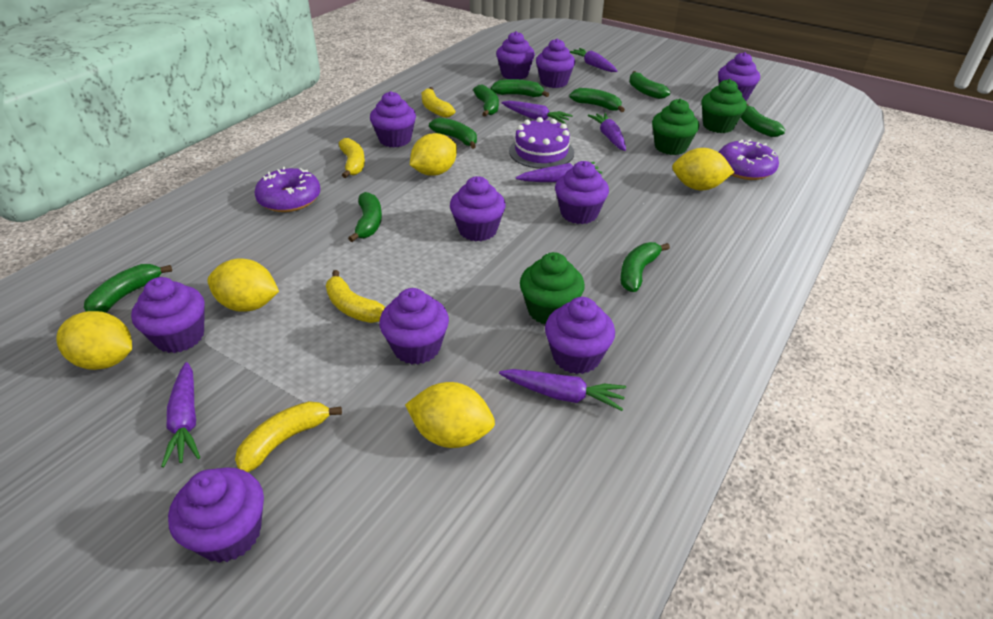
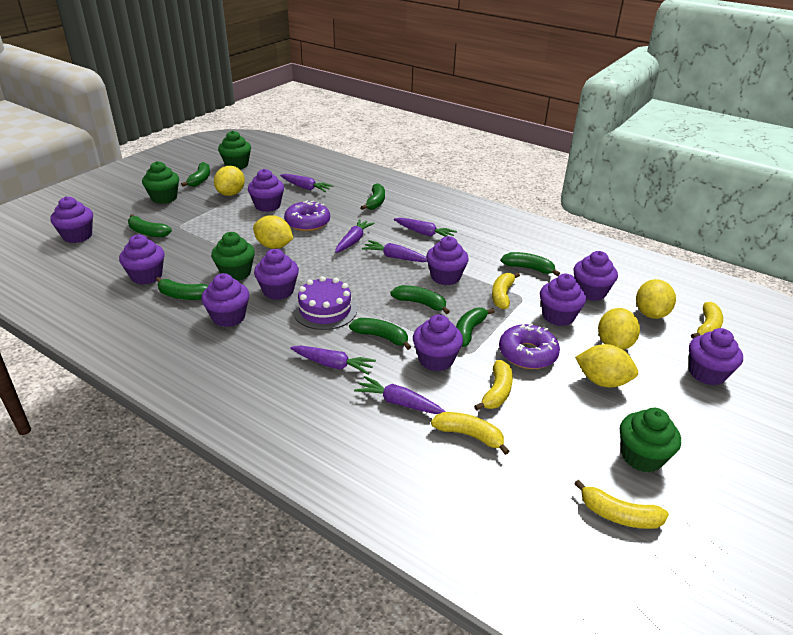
green banana: 9 -> 8
green cupcake: 3 -> 4
yellow banana: 4 -> 5

